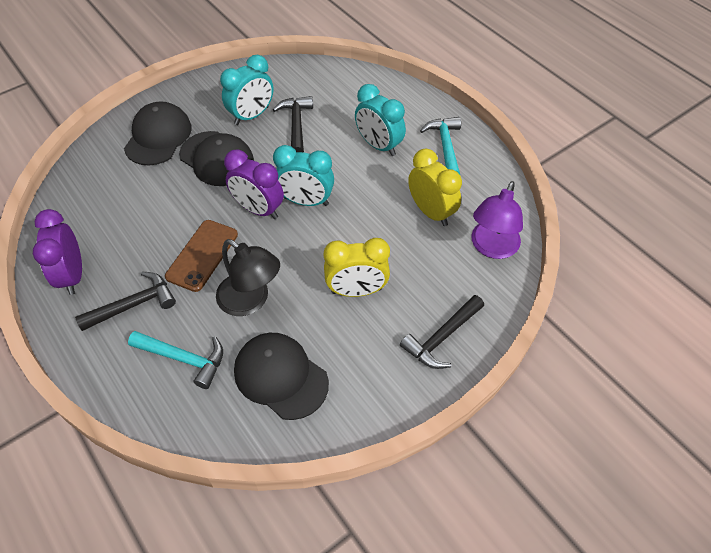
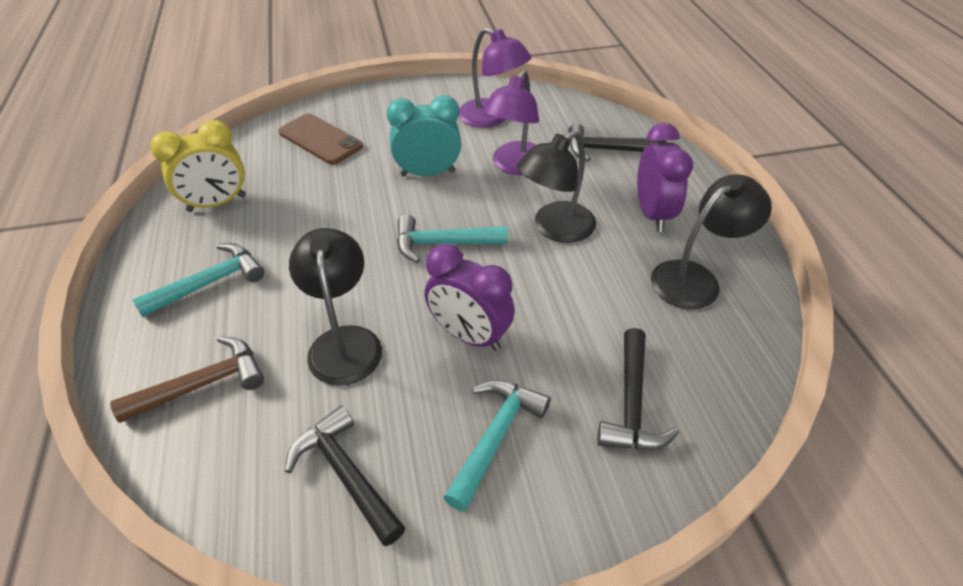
black cap: 3 -> 0
black lamp: 1 -> 3
brown hammer: 0 -> 1
purple lamp: 1 -> 2
turquoise clock: 3 -> 1
turquoise hammer: 2 -> 3
yellow clock: 2 -> 1

